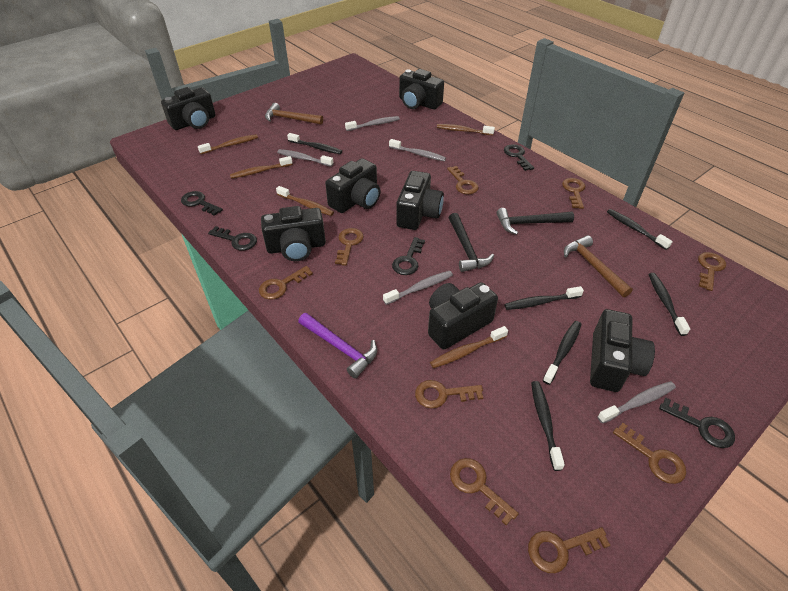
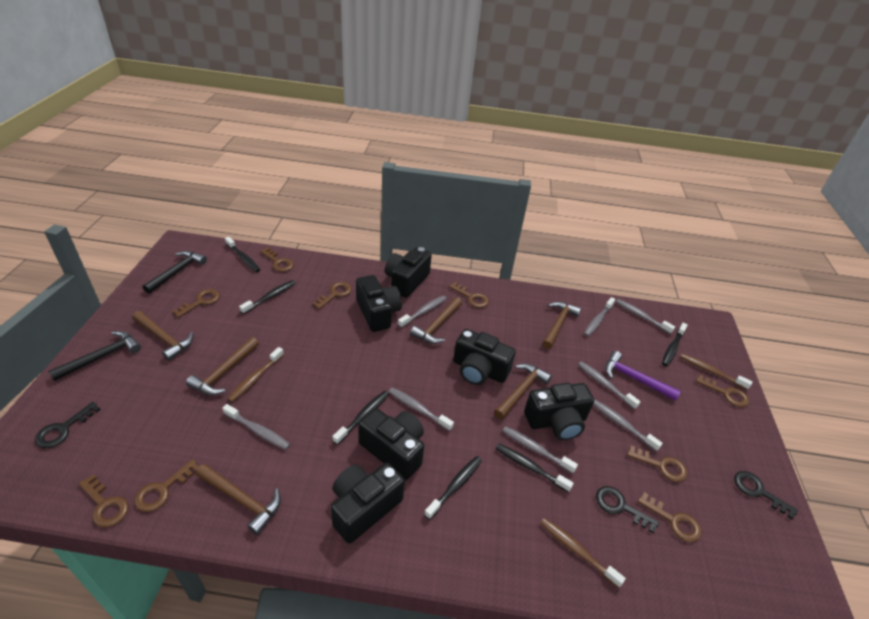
black camera: 7 -> 6
black key: 5 -> 3
brown hammer: 2 -> 6
brown toothbrush: 5 -> 3
grey toothbrush: 5 -> 8

